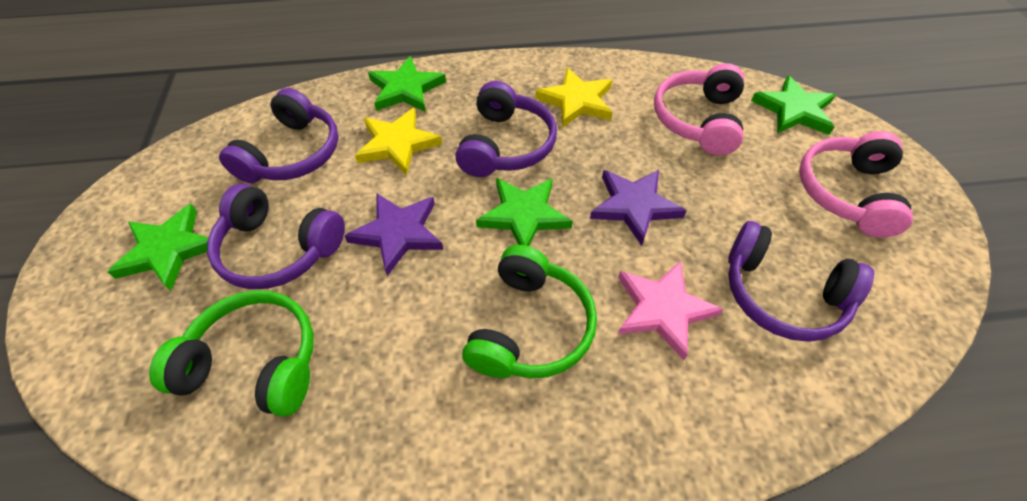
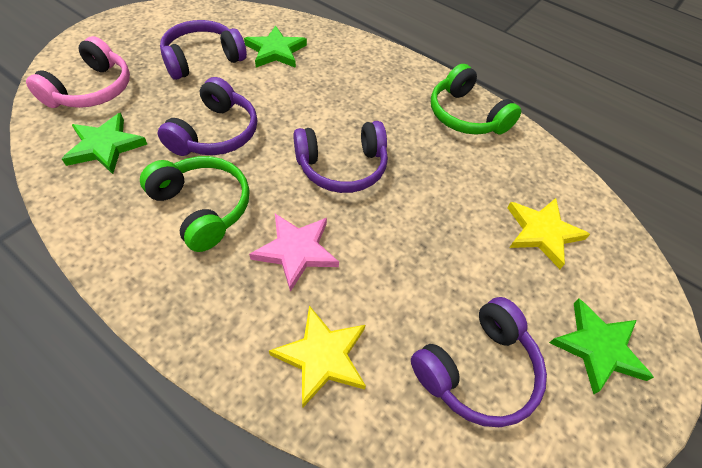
green star: 4 -> 3
pink headphones: 2 -> 1
purple star: 2 -> 0

